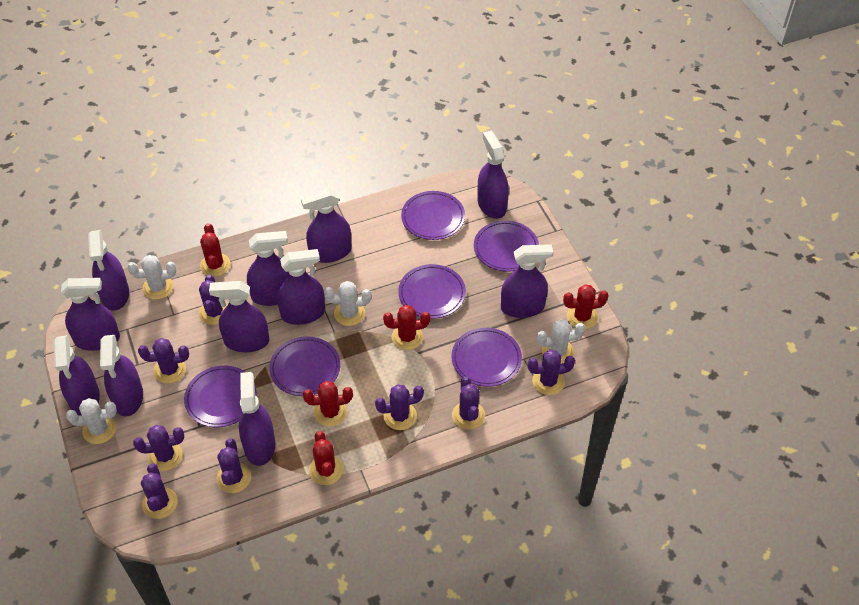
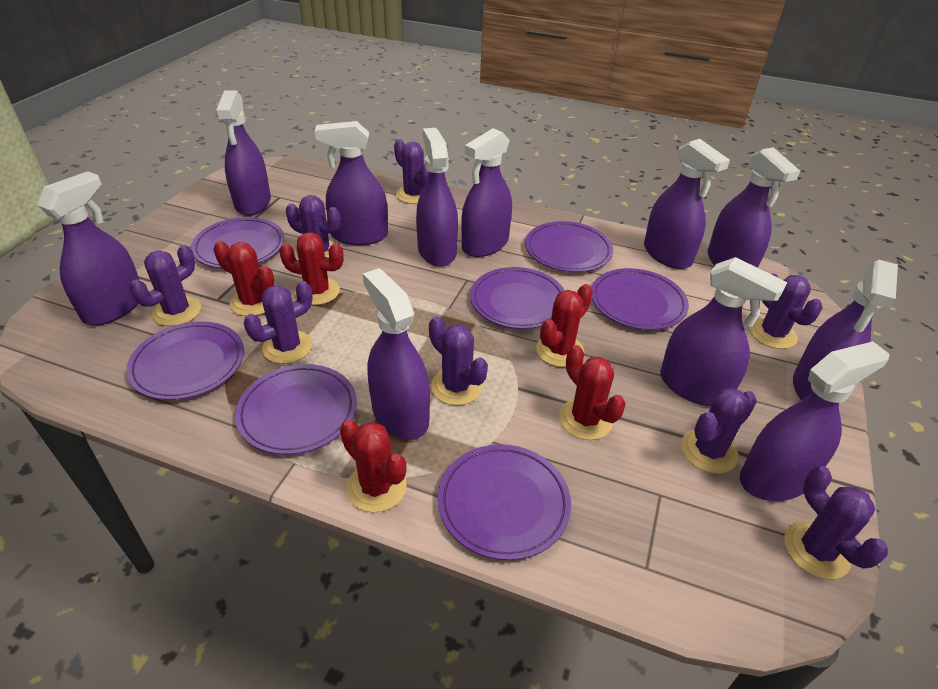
purple plate: 6 -> 7
white cactus: 4 -> 0

